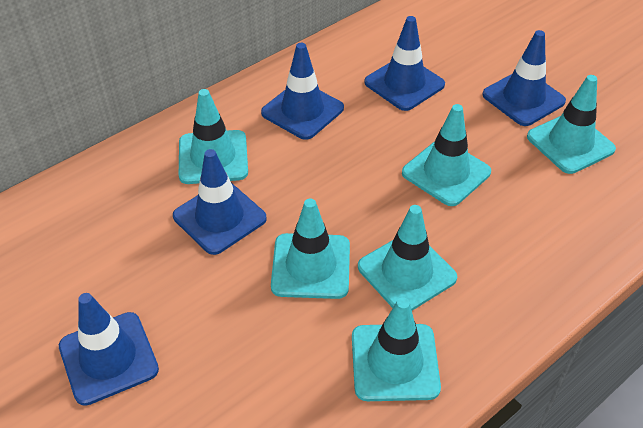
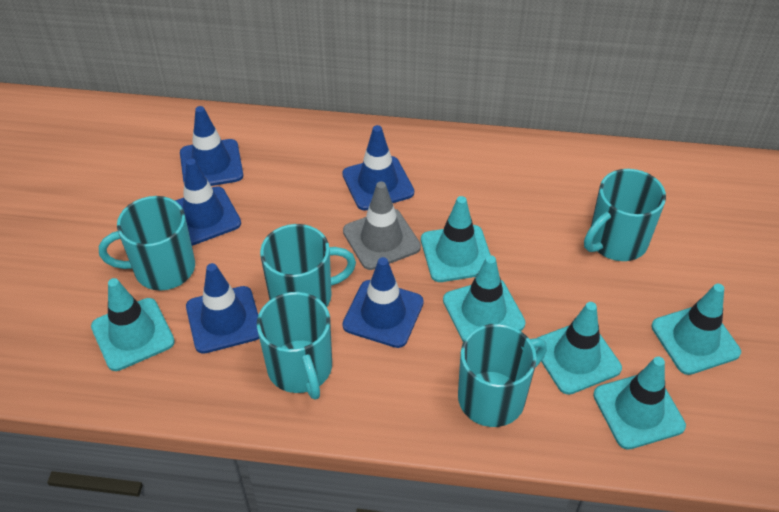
grey traffic cone: 0 -> 1
turquoise mug: 0 -> 5

